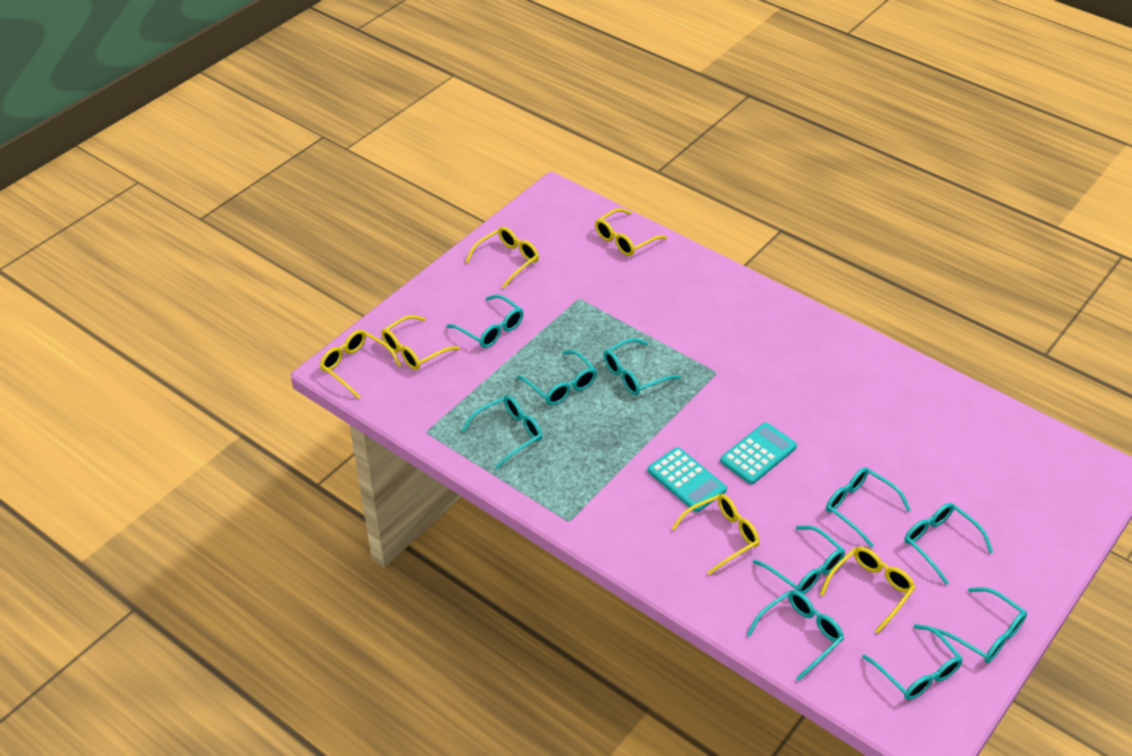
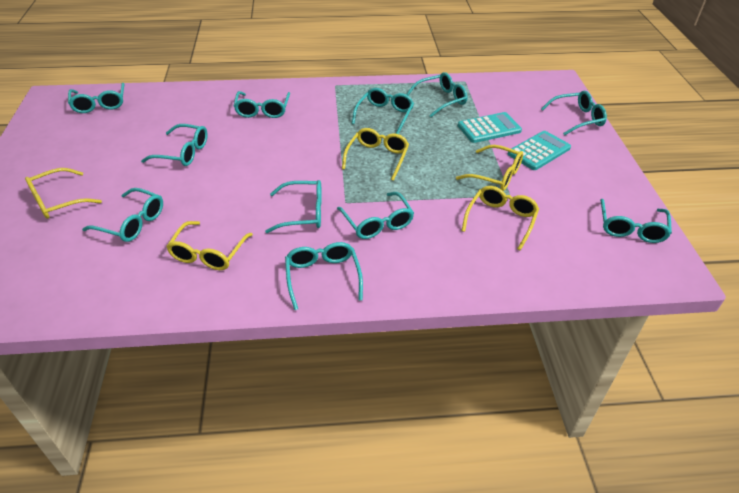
turquoise glasses: 10 -> 11
yellow glasses: 6 -> 5

